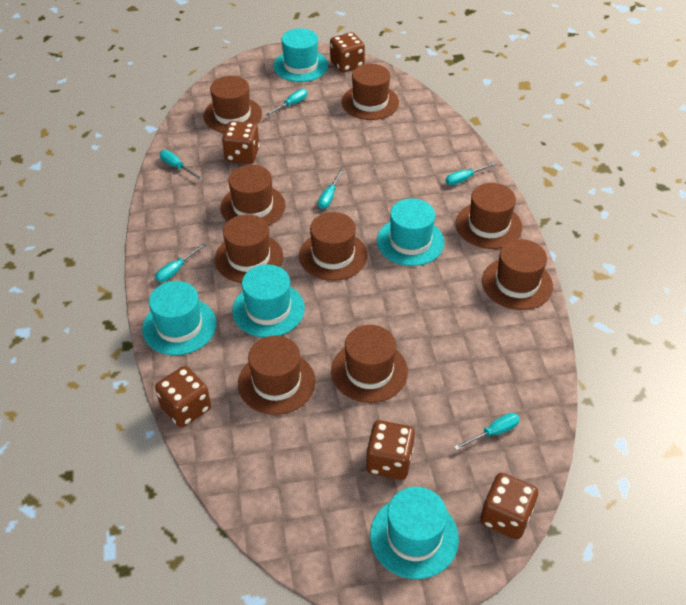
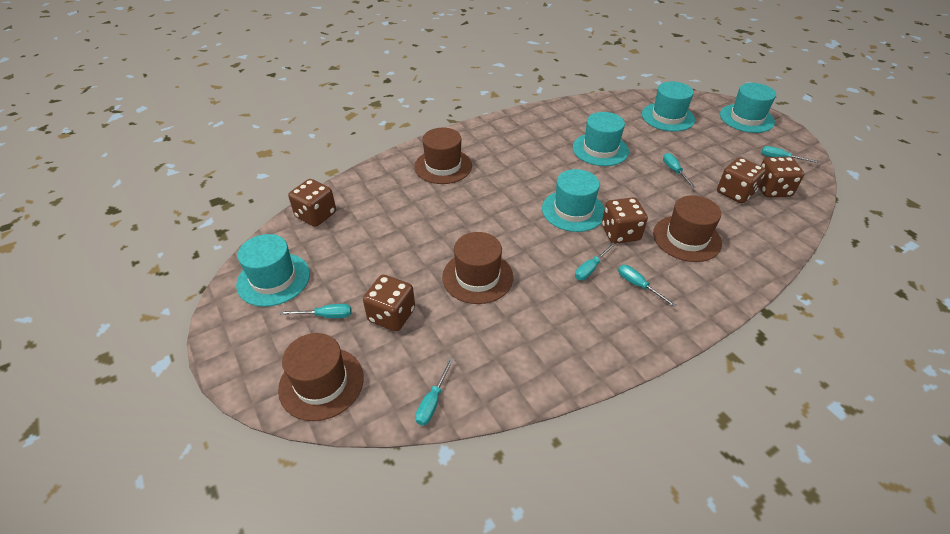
brown hat: 9 -> 4

